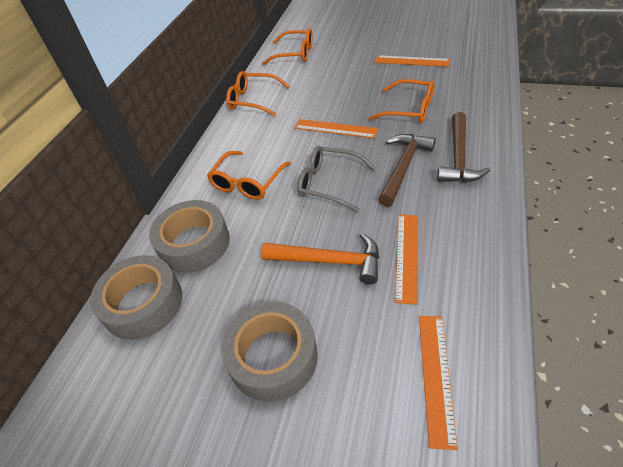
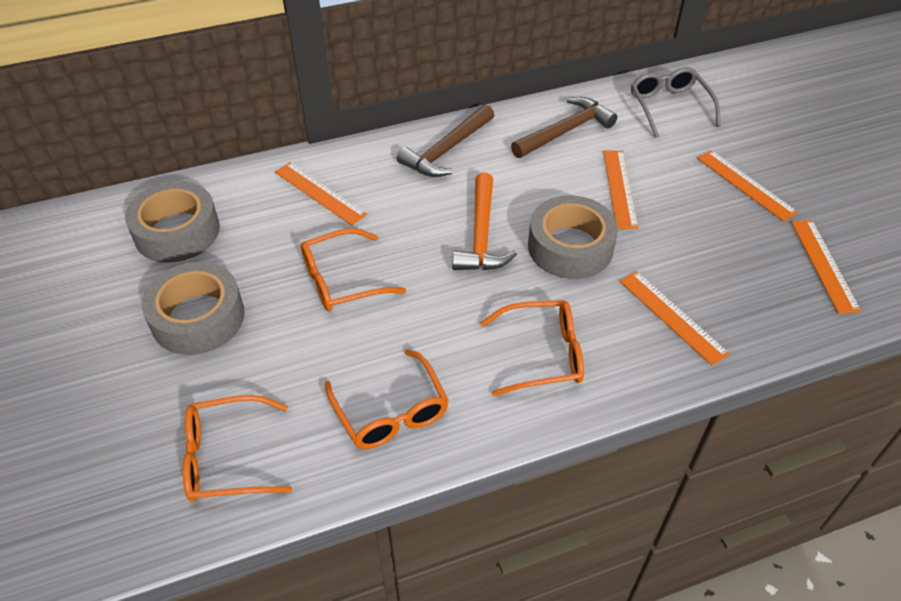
orange ruler: 4 -> 5

